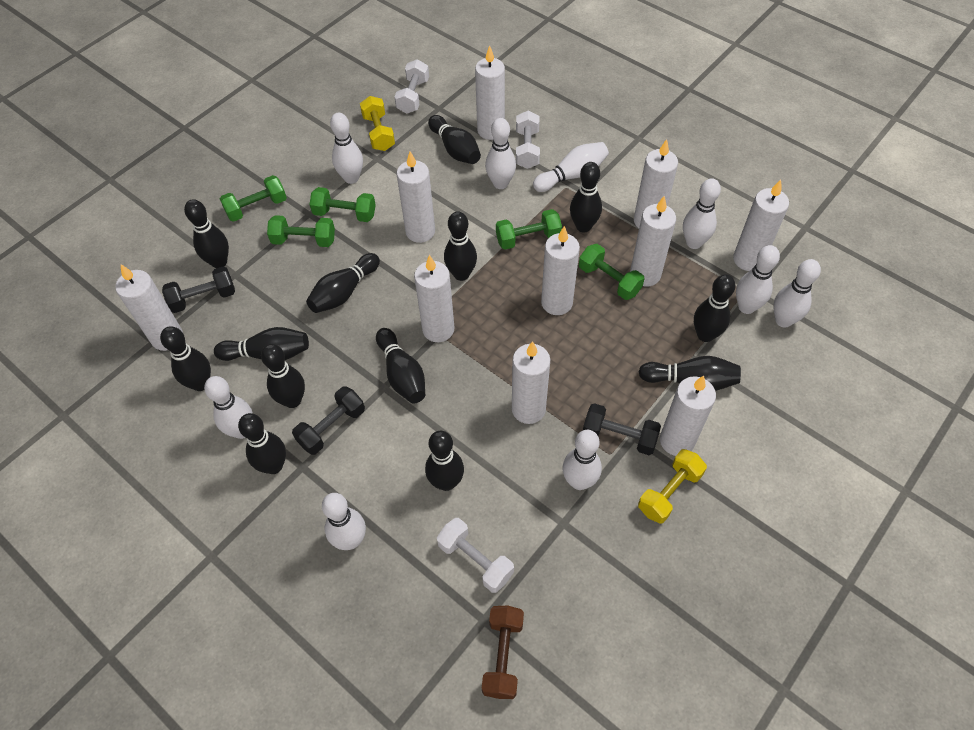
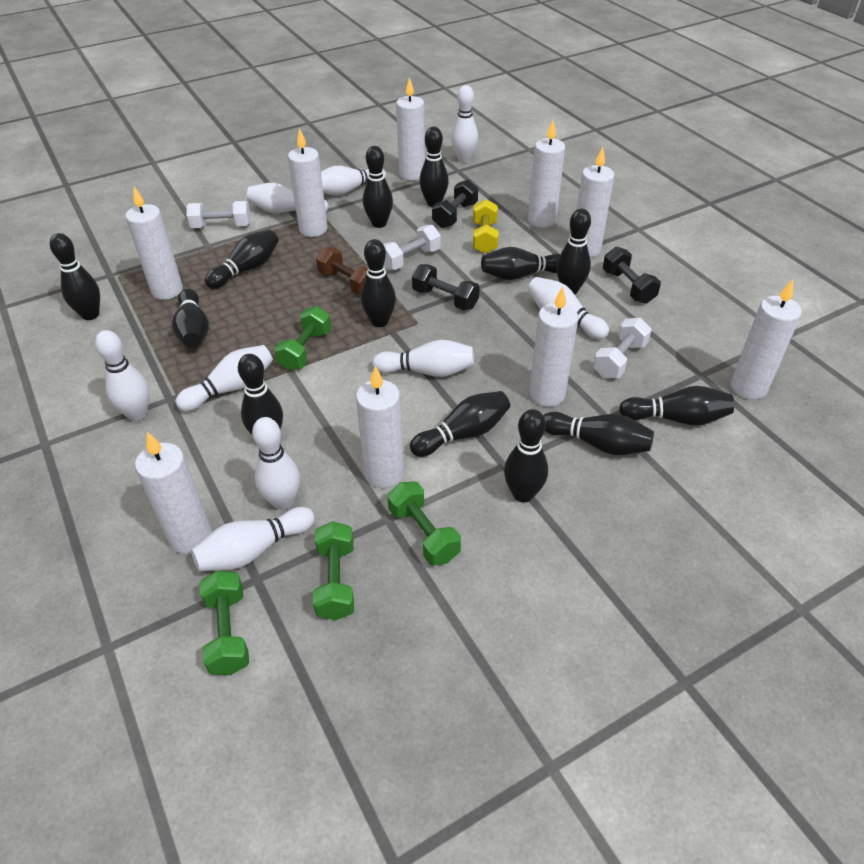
green dumbbell: 5 -> 4
white candle: 10 -> 9
yellow dumbbell: 2 -> 1

